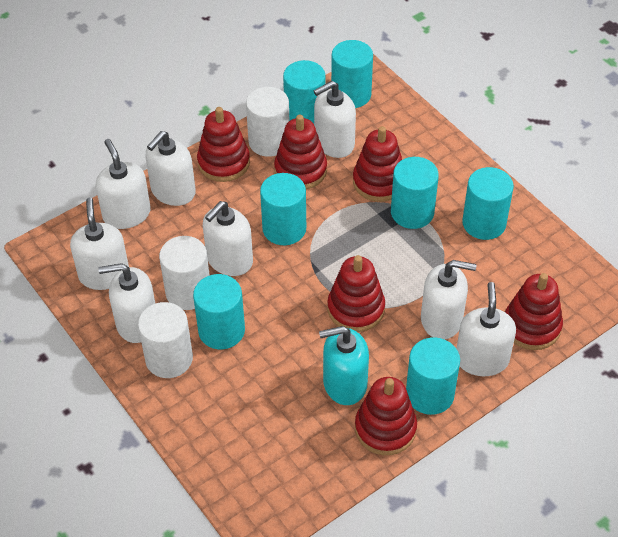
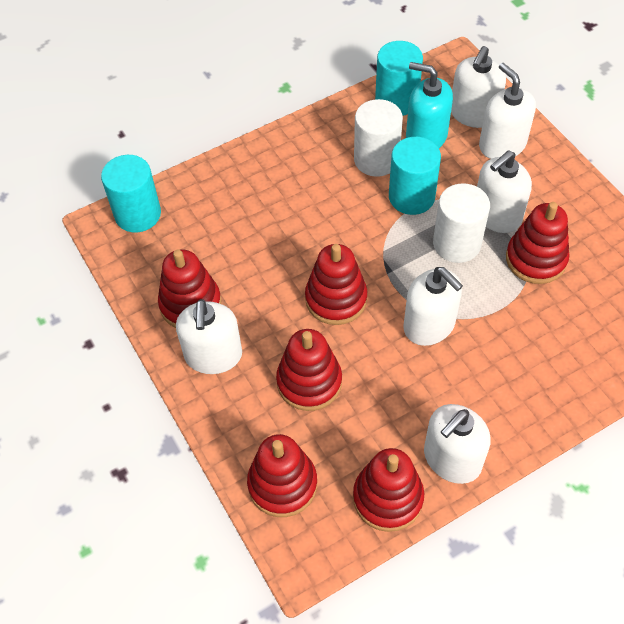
turquoise cylinder: 7 -> 3
white cylinder: 3 -> 2
white soap dispenser: 8 -> 6

